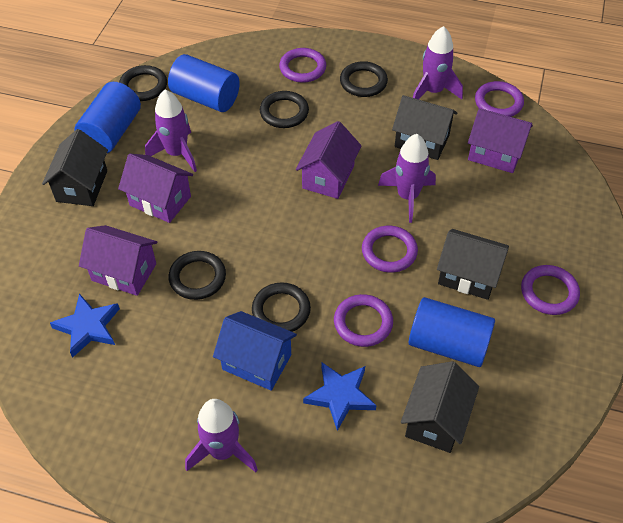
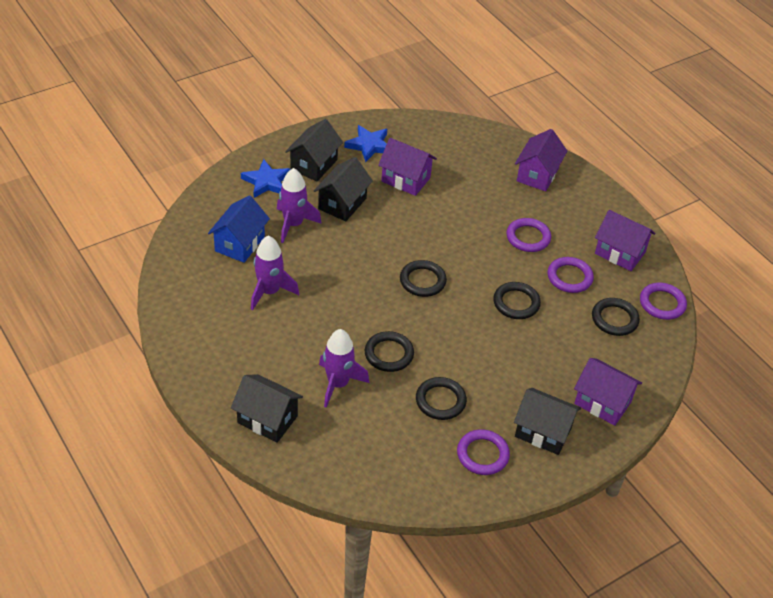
blue cylinder: 3 -> 0
purple ring: 5 -> 4
purple rocket: 4 -> 3

